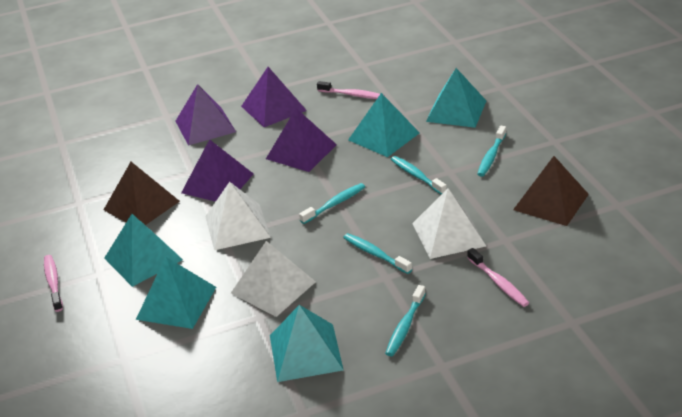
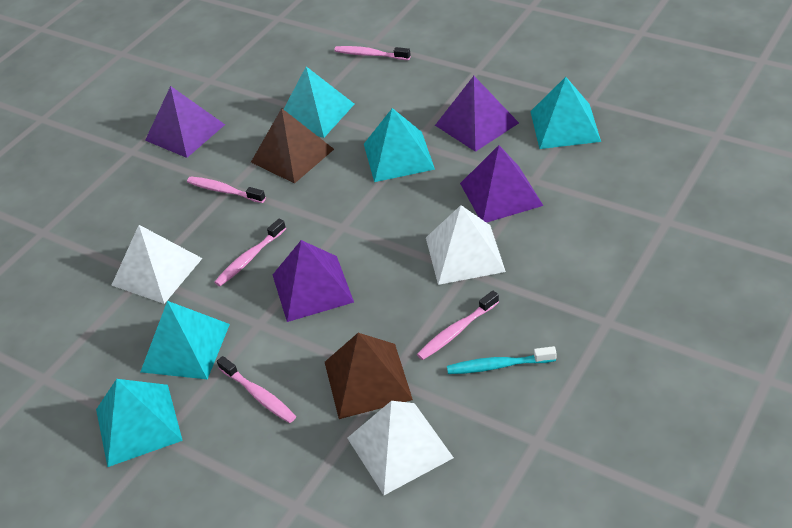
pink toothbrush: 3 -> 5
turquoise toothbrush: 5 -> 1

